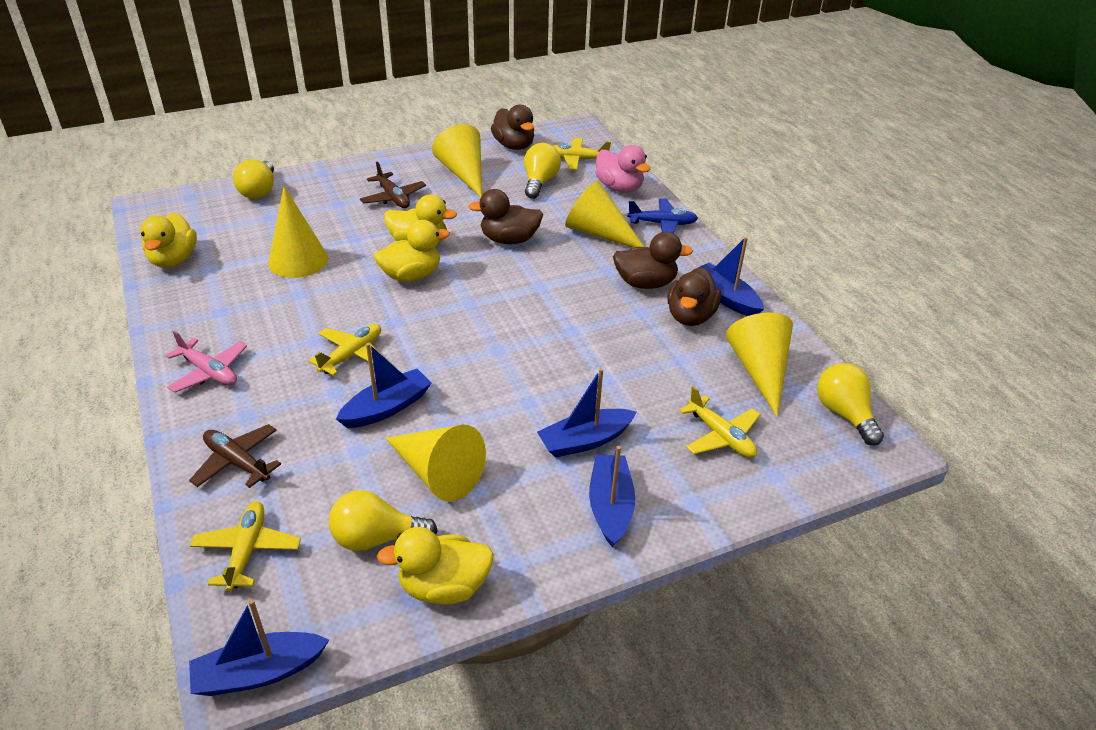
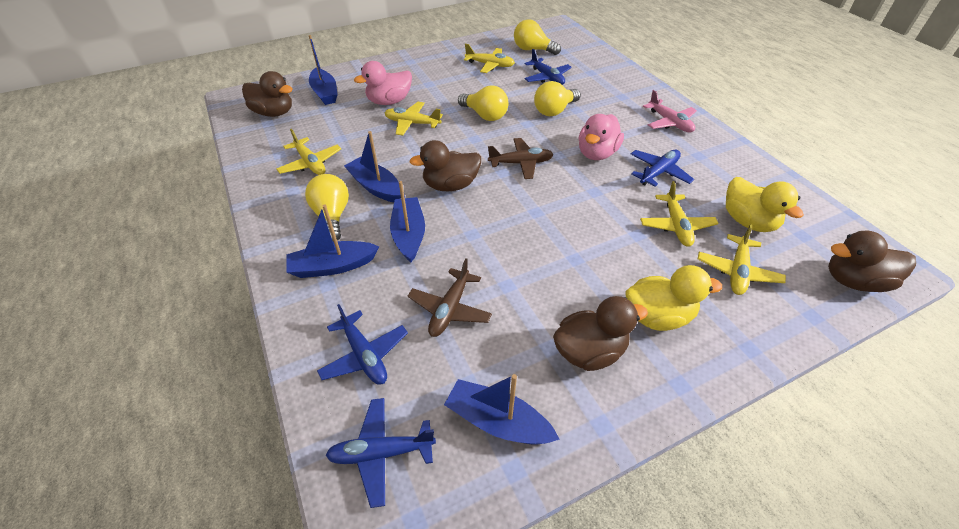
blue plane: 1 -> 4
pink duck: 1 -> 2
yellow cone: 5 -> 0
yellow duck: 4 -> 2
yellow plane: 4 -> 5

